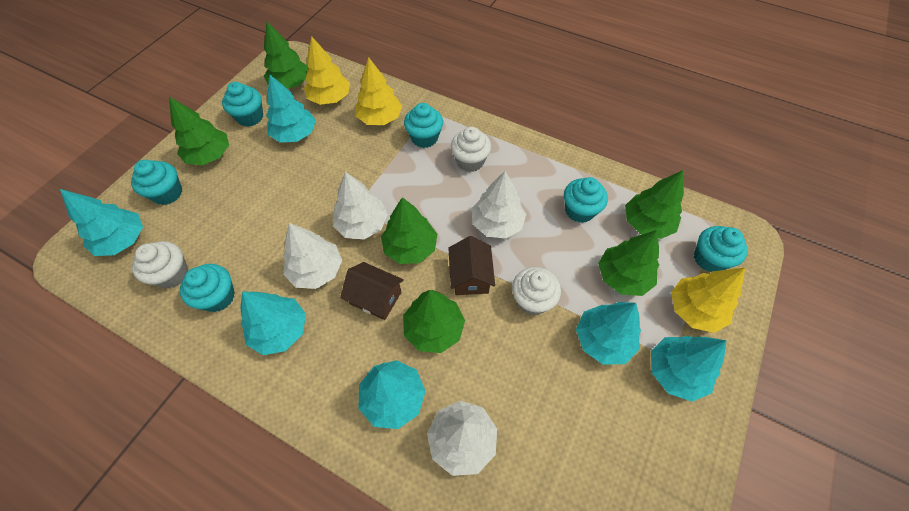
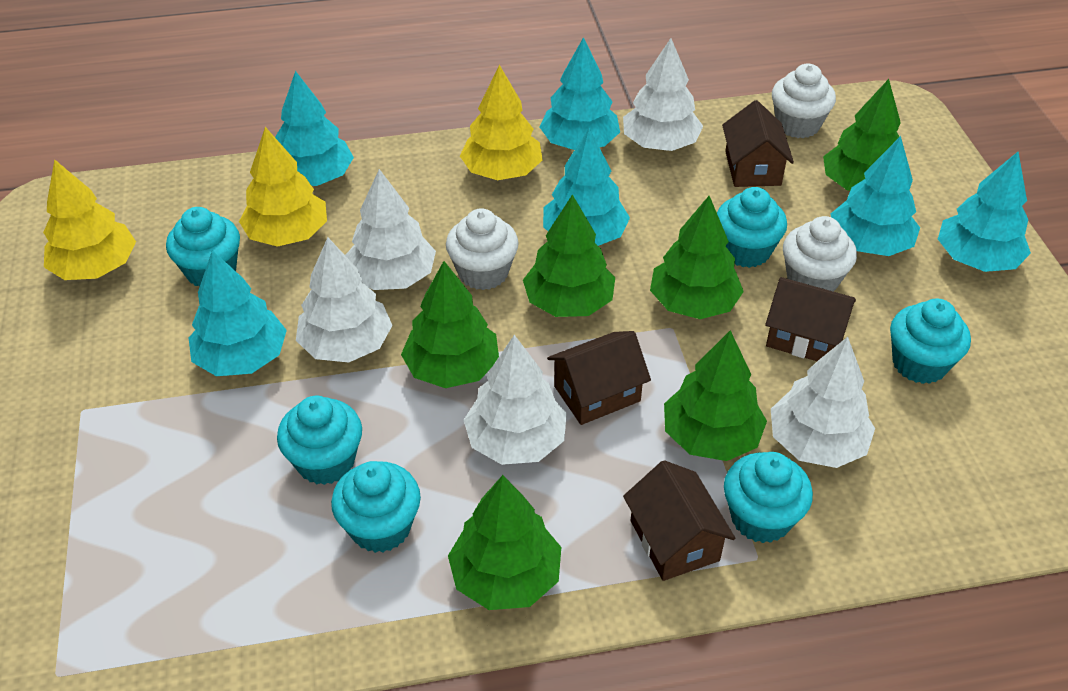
brown house: 2 -> 4
white tree: 4 -> 5

